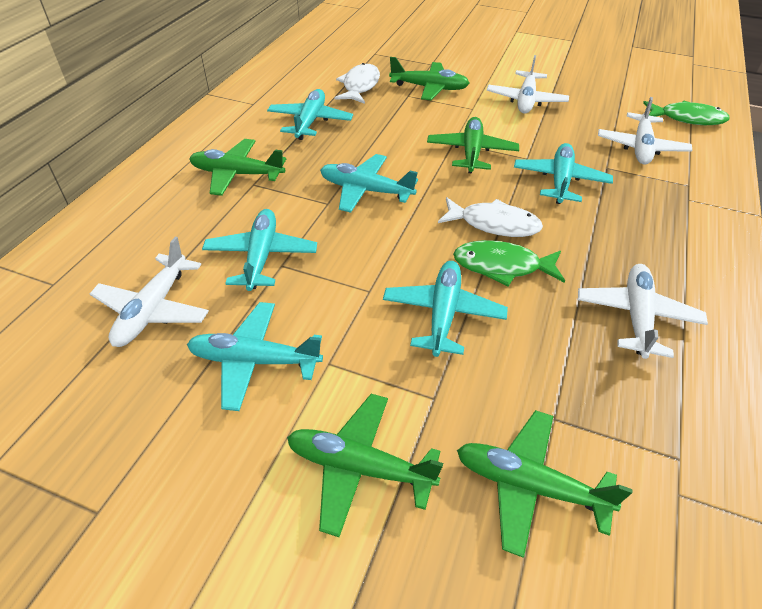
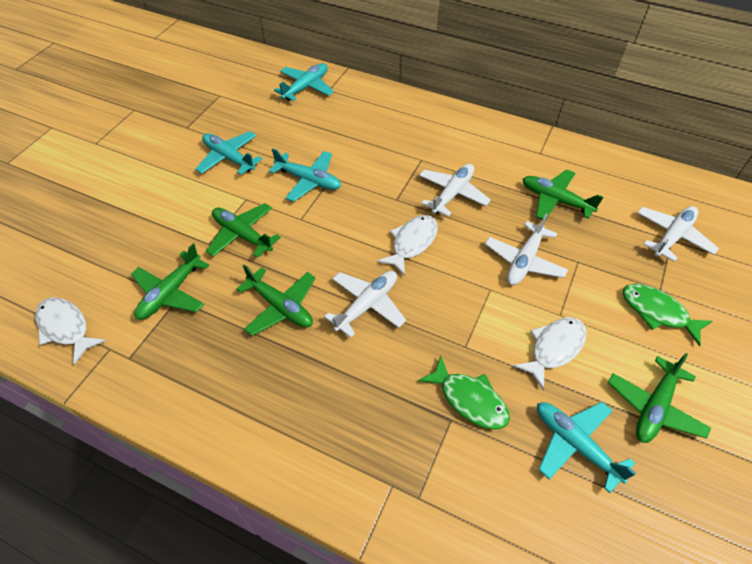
turquoise plane: 6 -> 4
white fish: 2 -> 3

